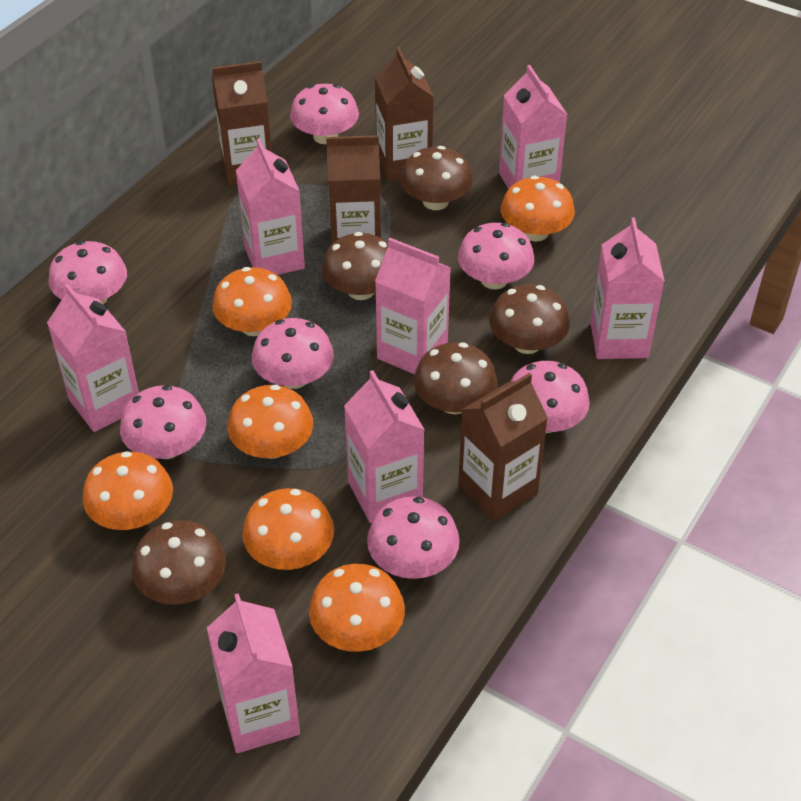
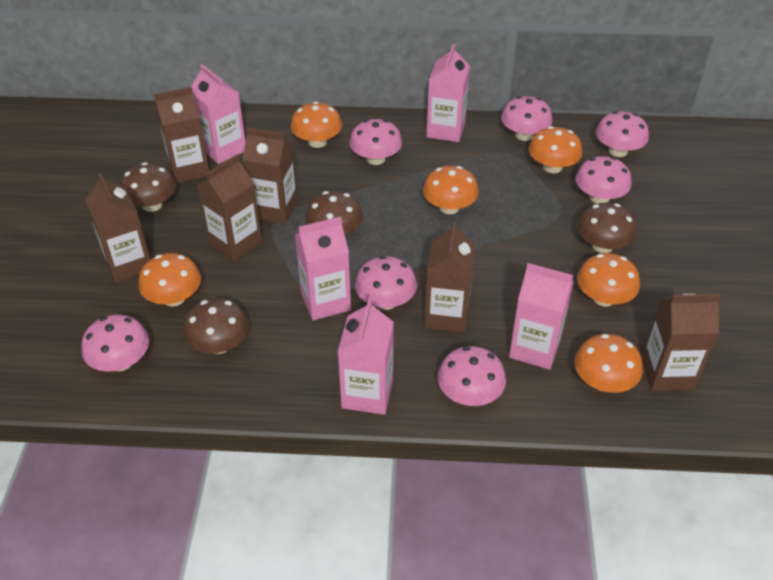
brown carton: 4 -> 6
brown mushroom: 5 -> 4
pink carton: 7 -> 5

